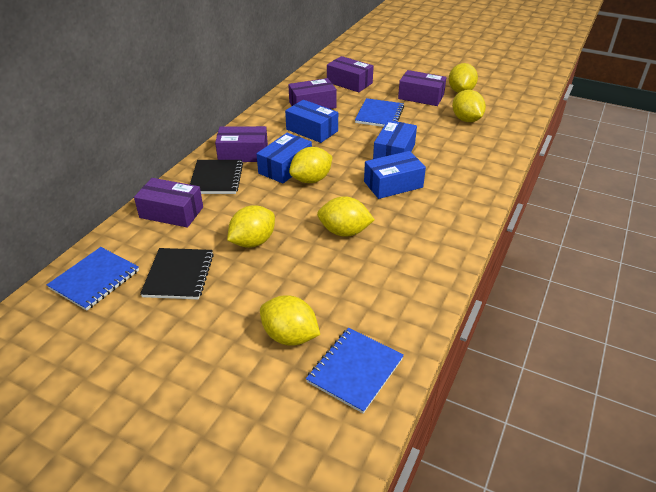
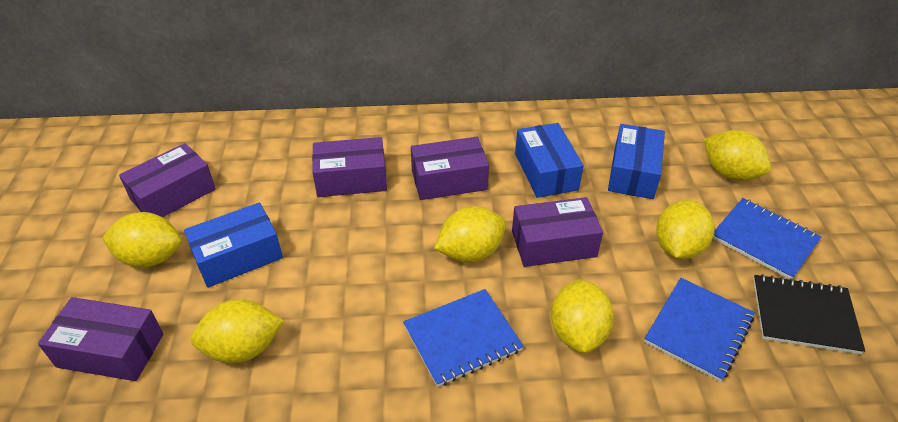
black notebook: 2 -> 1
blue box: 4 -> 3

